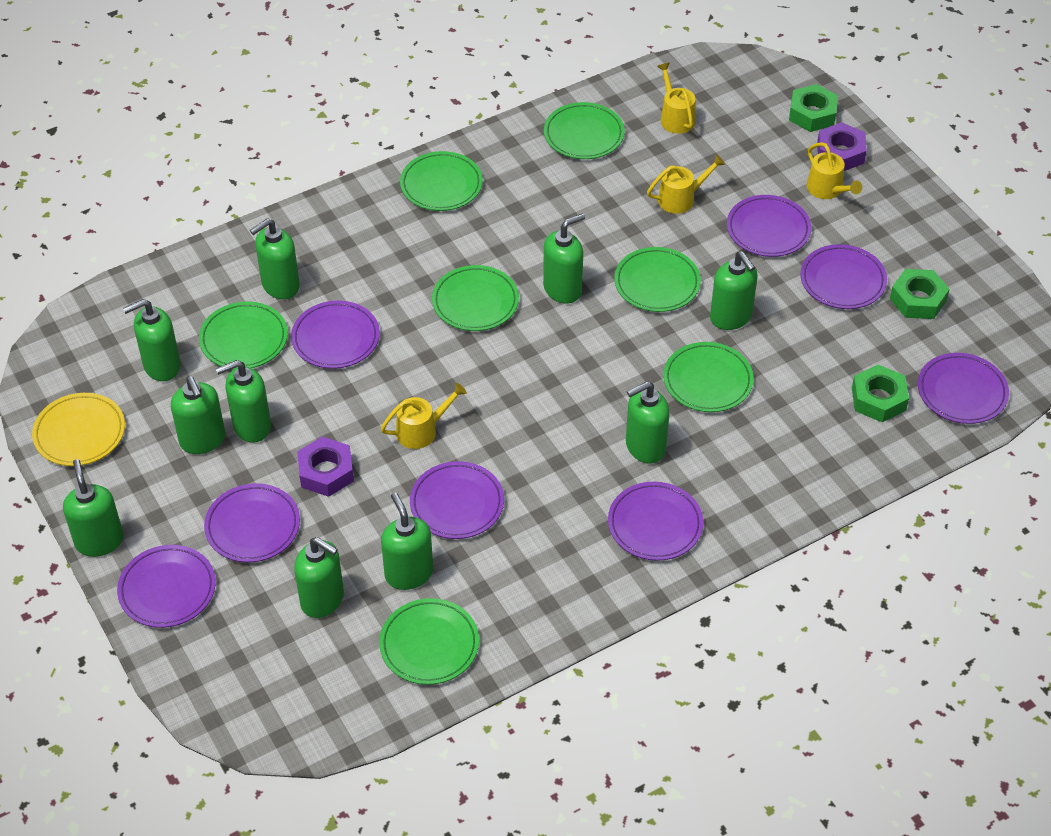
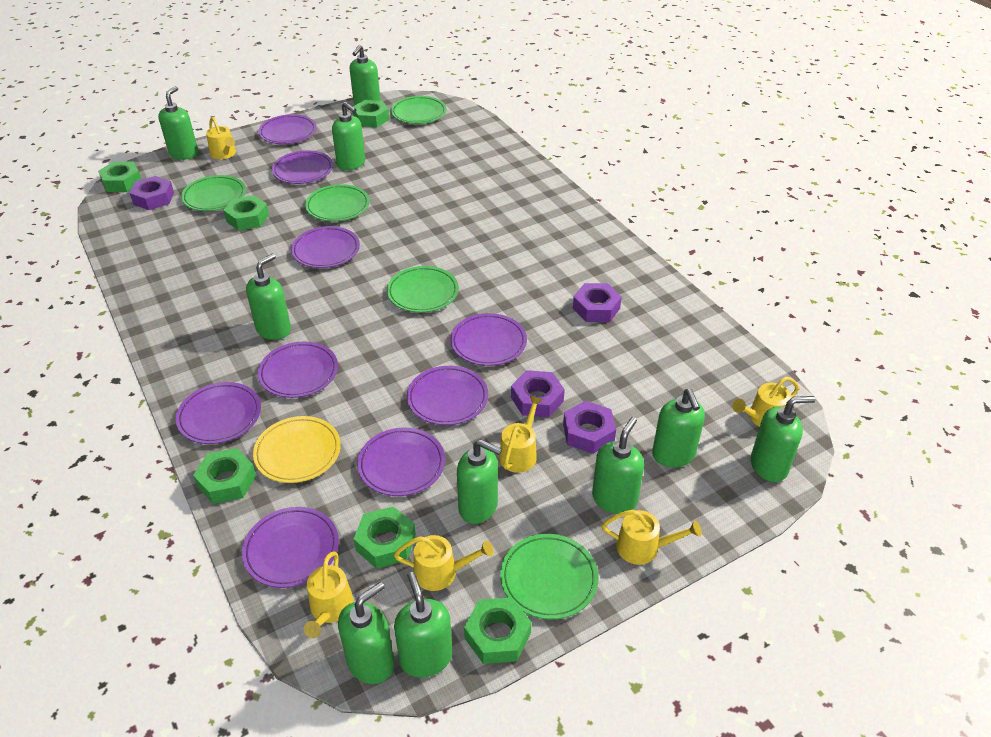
green nut: 3 -> 6
green plate: 7 -> 5
purple nut: 2 -> 4
purple plate: 8 -> 9
yellow watering can: 4 -> 6

